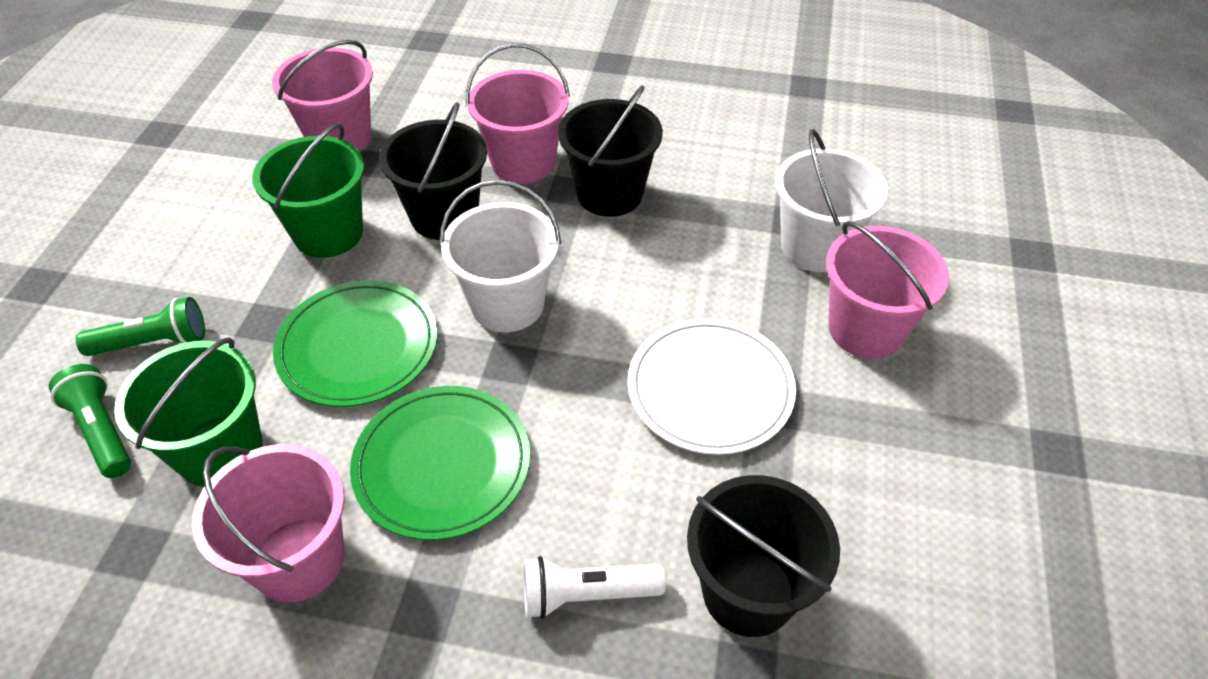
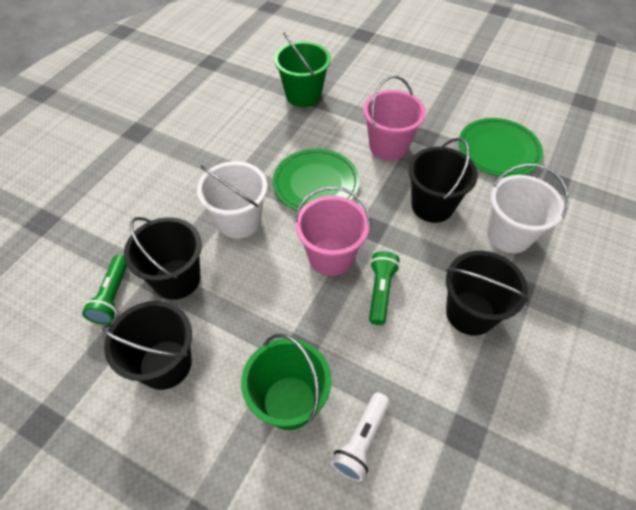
black bucket: 3 -> 4
pink bucket: 4 -> 2
white plate: 1 -> 0

